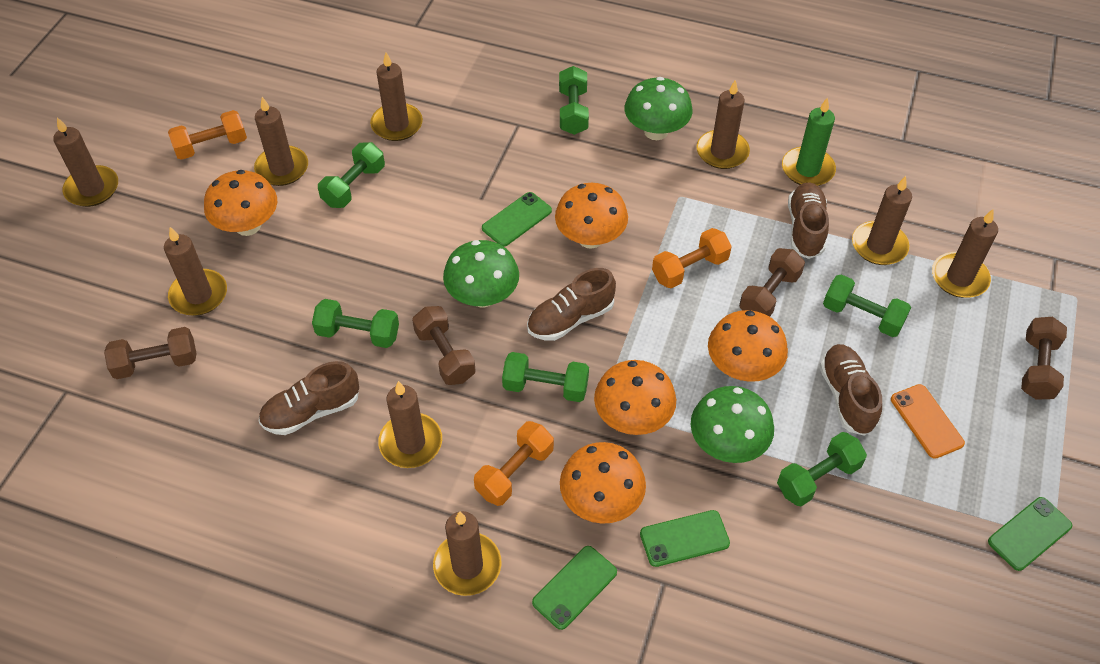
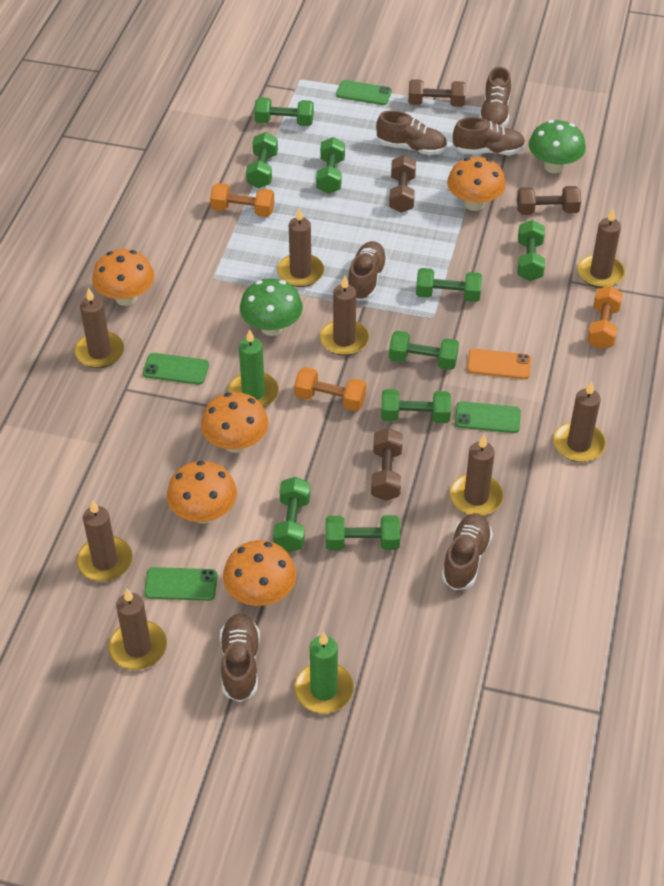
brown candle: 9 -> 8
brown shoe: 4 -> 6
green candle: 1 -> 2
green dumbbell: 6 -> 9
green mushroom: 3 -> 2

